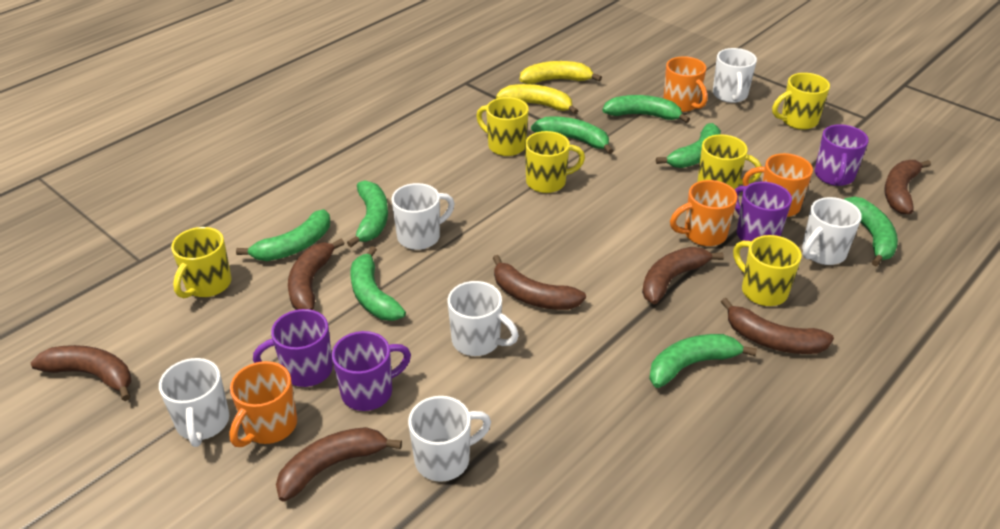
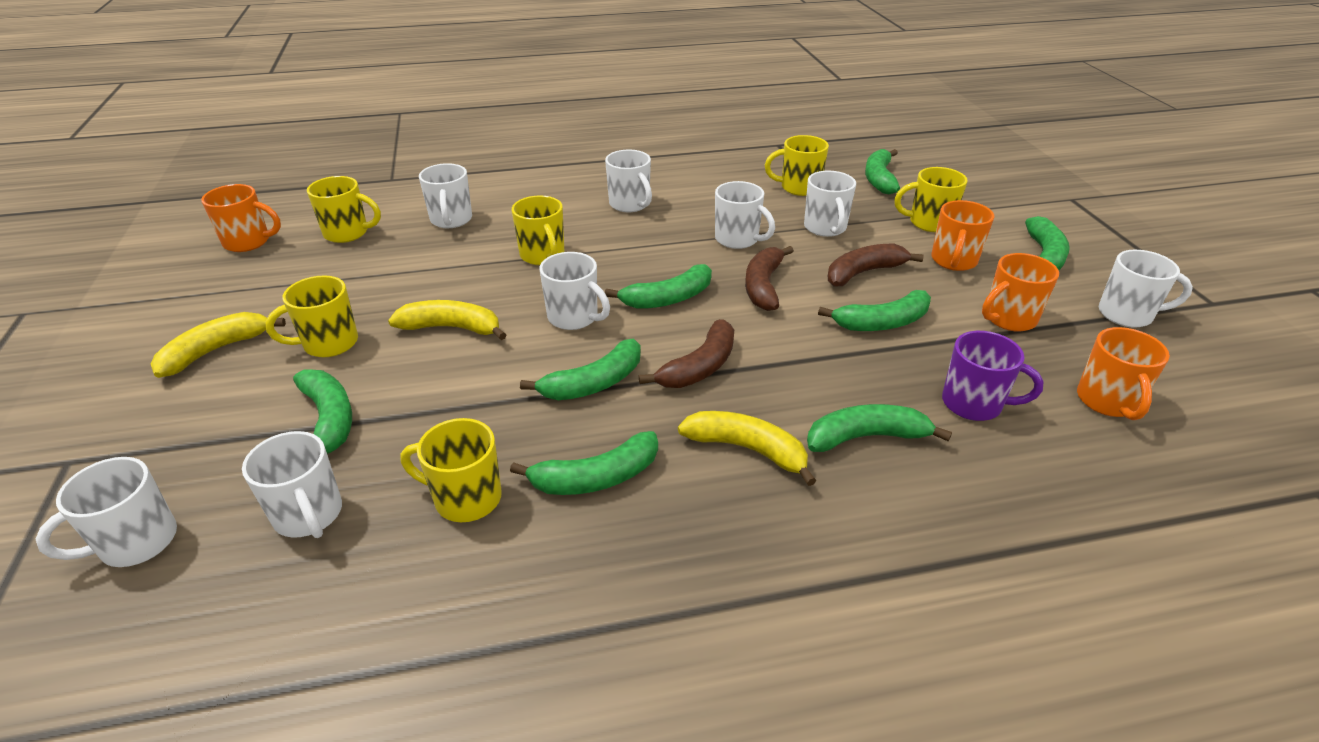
brown banana: 7 -> 3
purple mug: 4 -> 1
white mug: 6 -> 8
yellow banana: 2 -> 3

